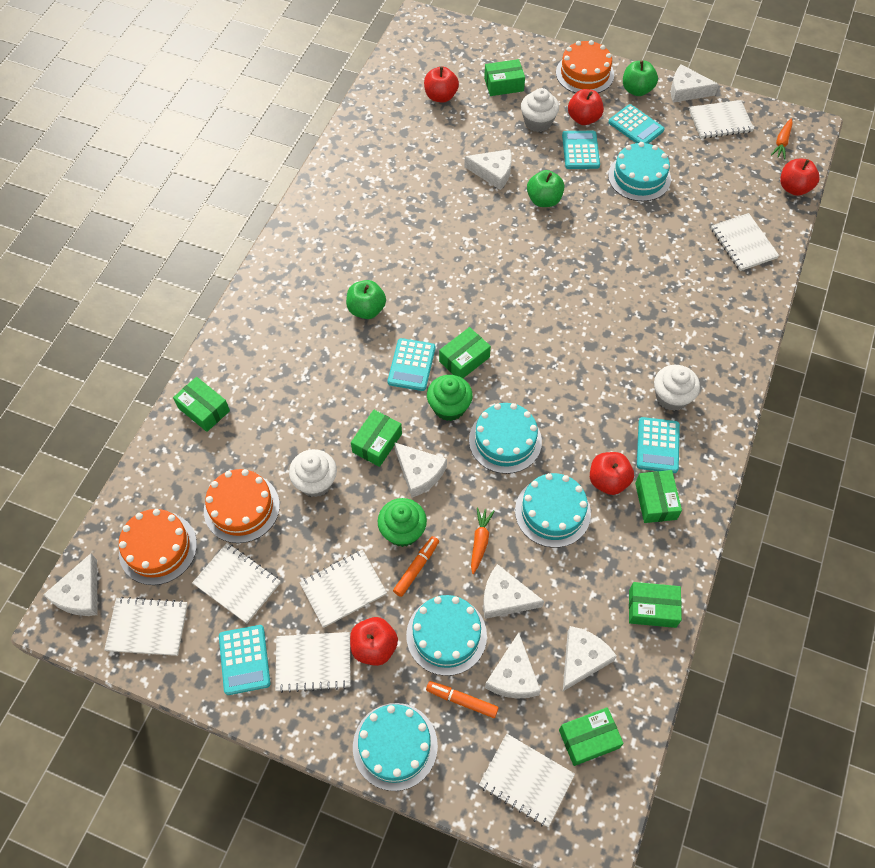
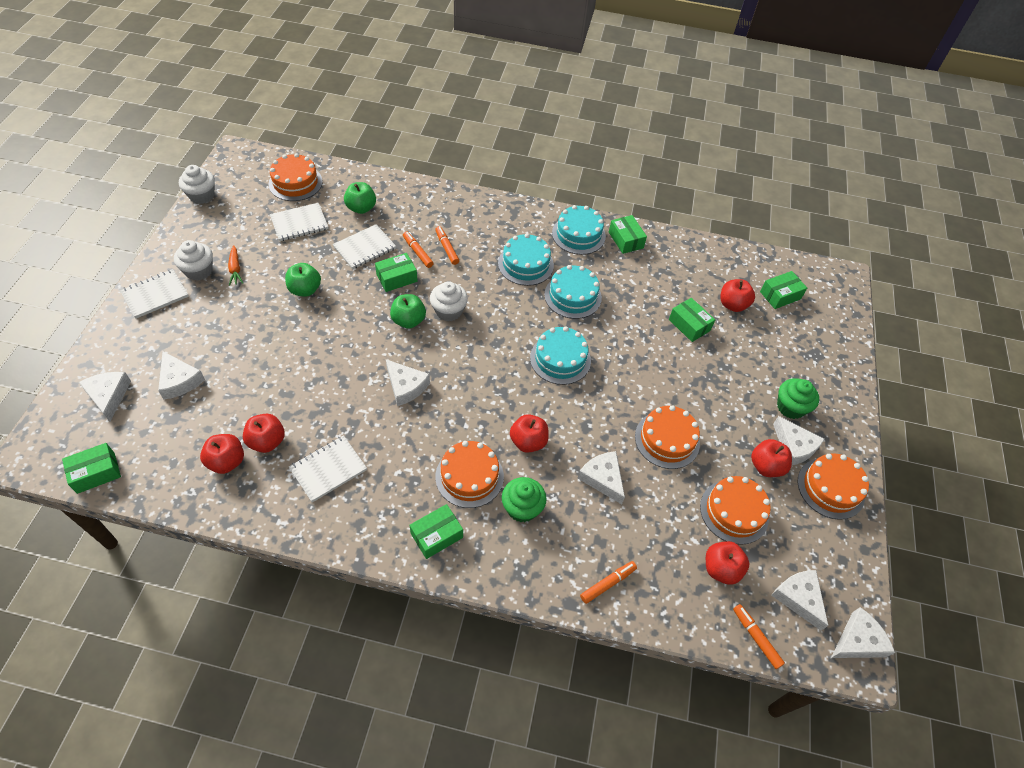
green box: 7 -> 6
orange cake: 3 -> 5
orange carrot: 2 -> 1
orange marker: 2 -> 4
red apple: 5 -> 6
turquoise cake: 5 -> 4
turquoise calculator: 5 -> 0
white notebook: 7 -> 4

